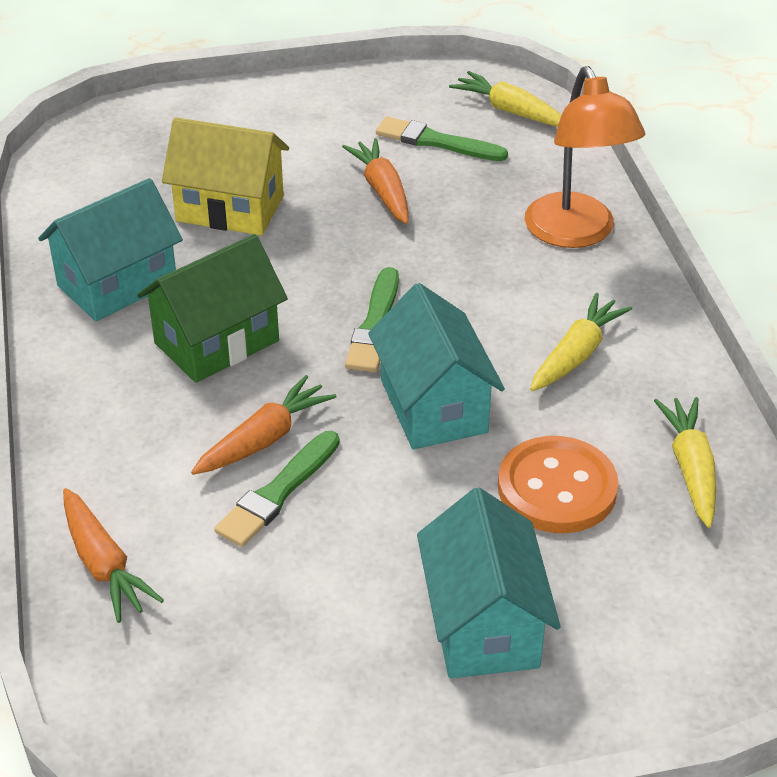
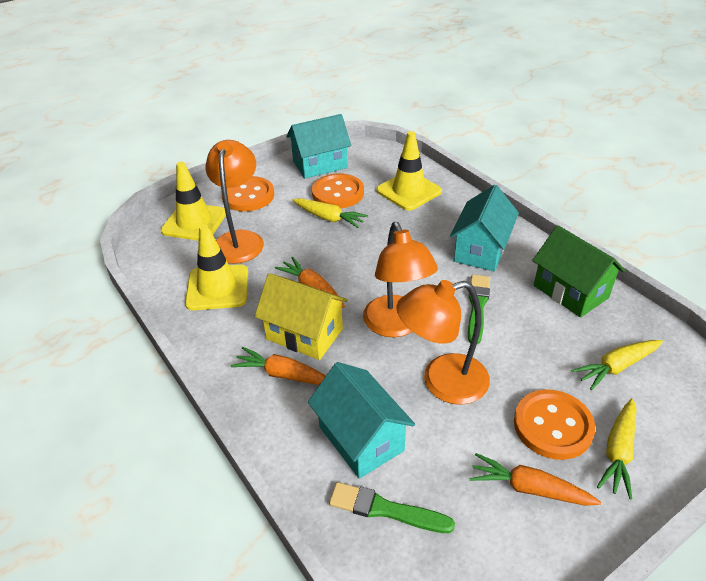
green brush: 3 -> 2
orange button: 1 -> 3
orange lamp: 1 -> 3
yellow traffic cone: 0 -> 3

